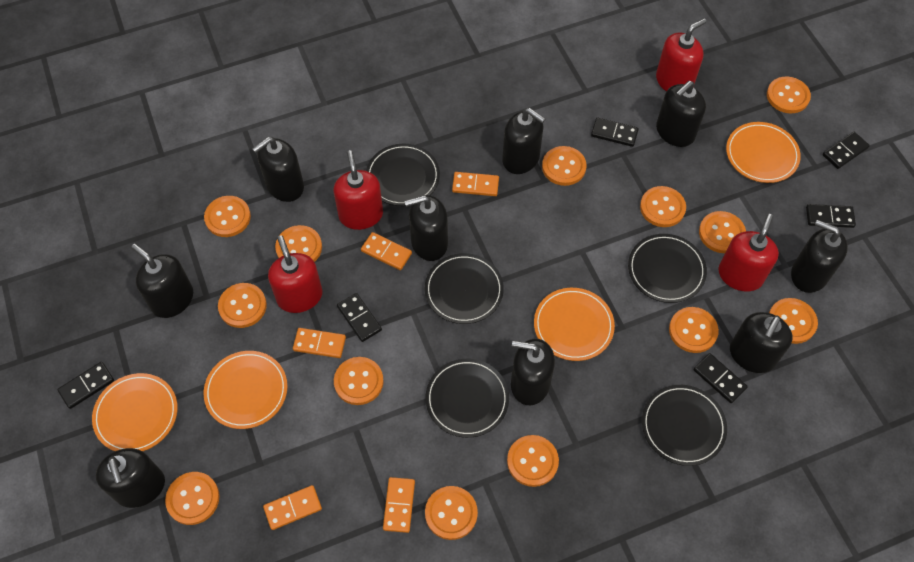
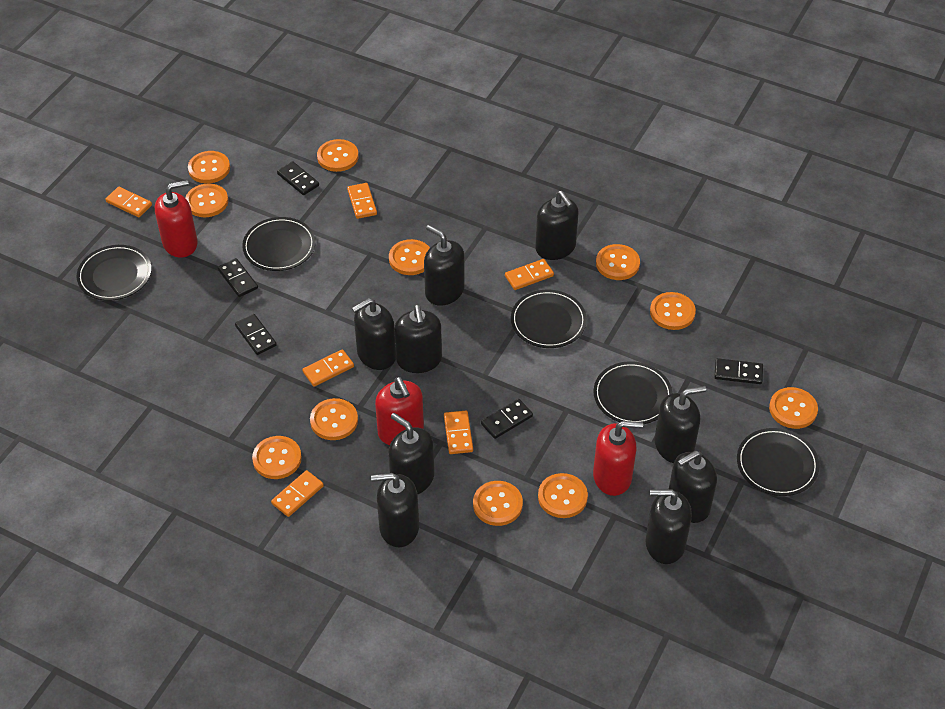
black domino: 6 -> 5
orange button: 13 -> 11
orange domino: 5 -> 6
orange plate: 4 -> 0
red soap dispenser: 4 -> 3

